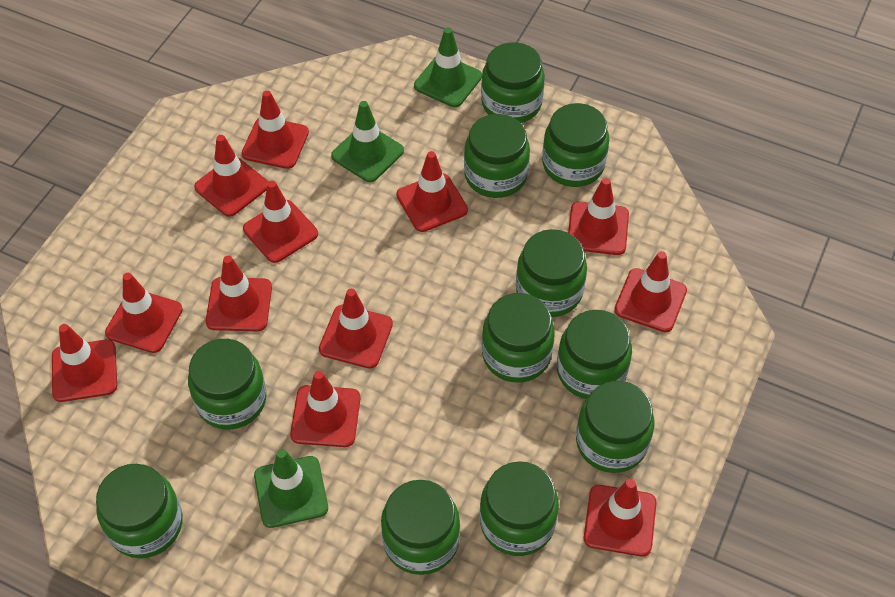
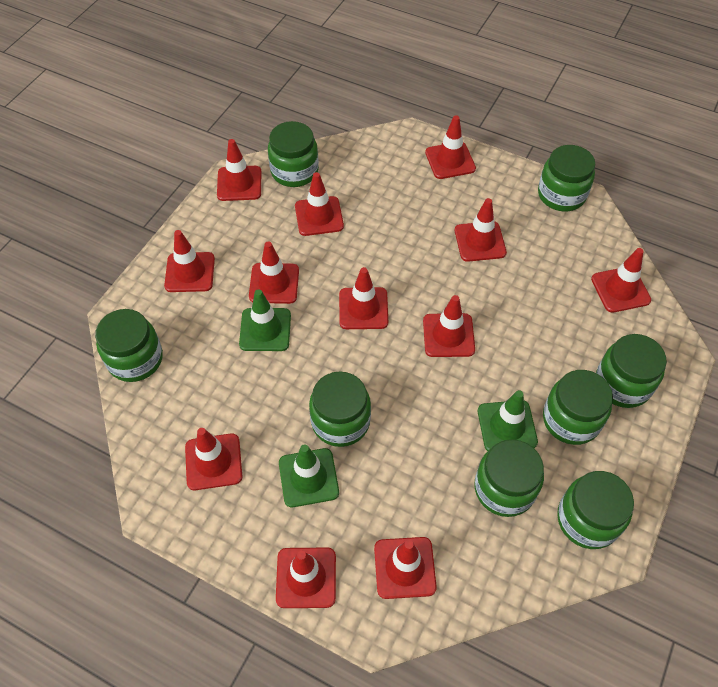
green jar: 11 -> 8

